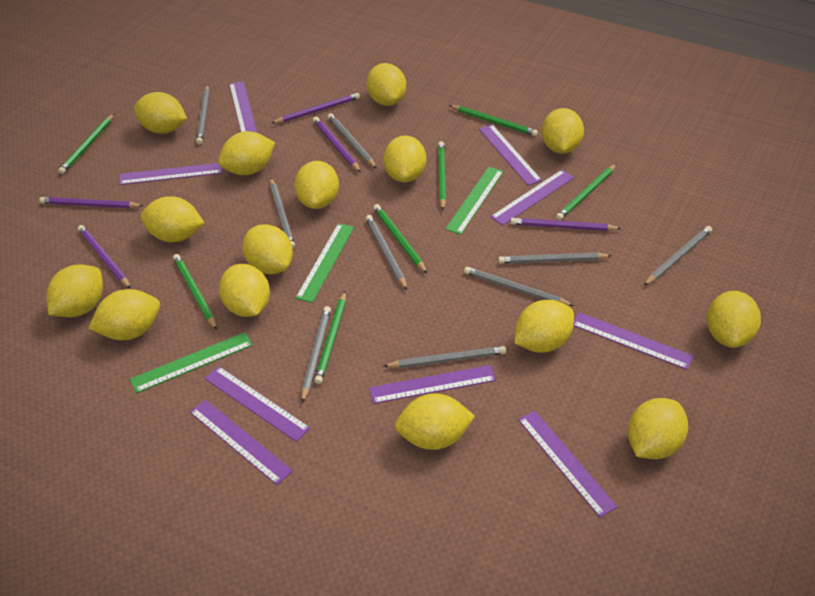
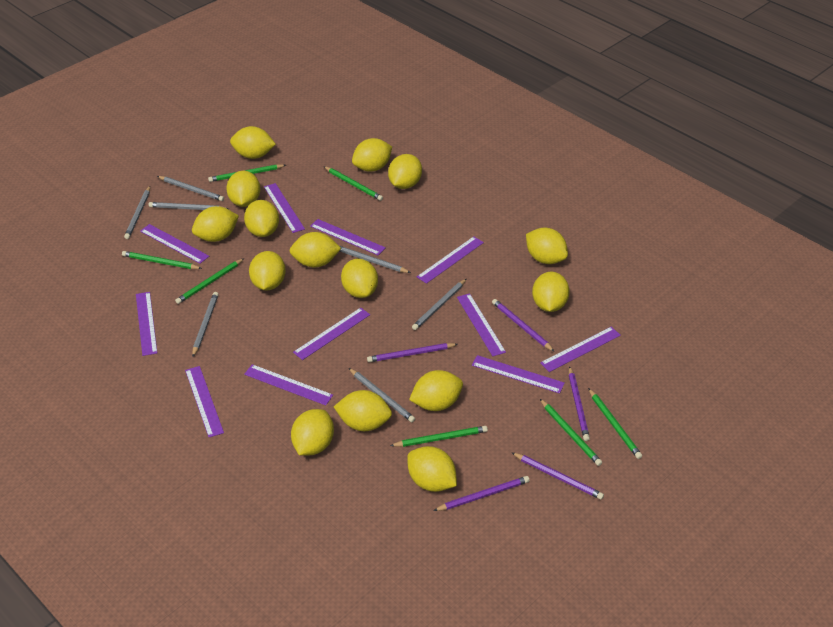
green ruler: 3 -> 0
grey pencil: 9 -> 7
purple ruler: 9 -> 11

